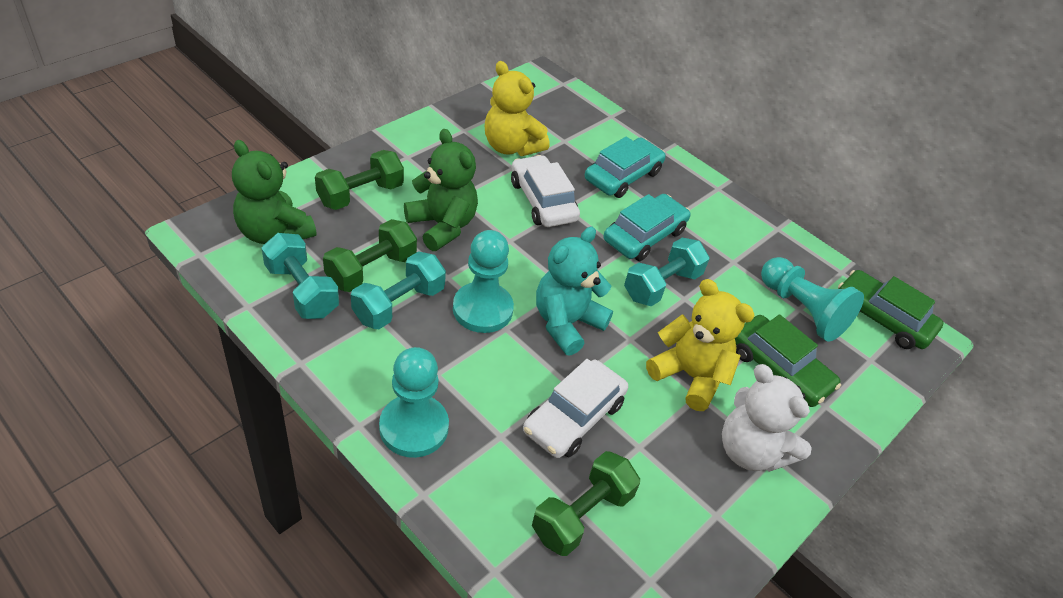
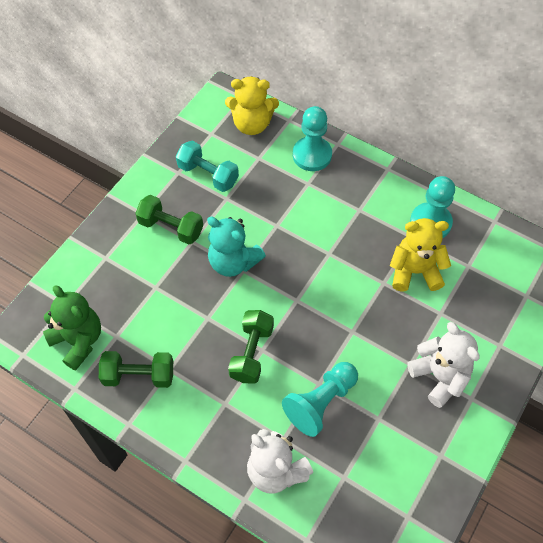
green car: 2 -> 0
green teddy bear: 2 -> 1
turquoise car: 2 -> 0
turquoise dumbbell: 3 -> 1
white car: 2 -> 0
white teddy bear: 1 -> 2

